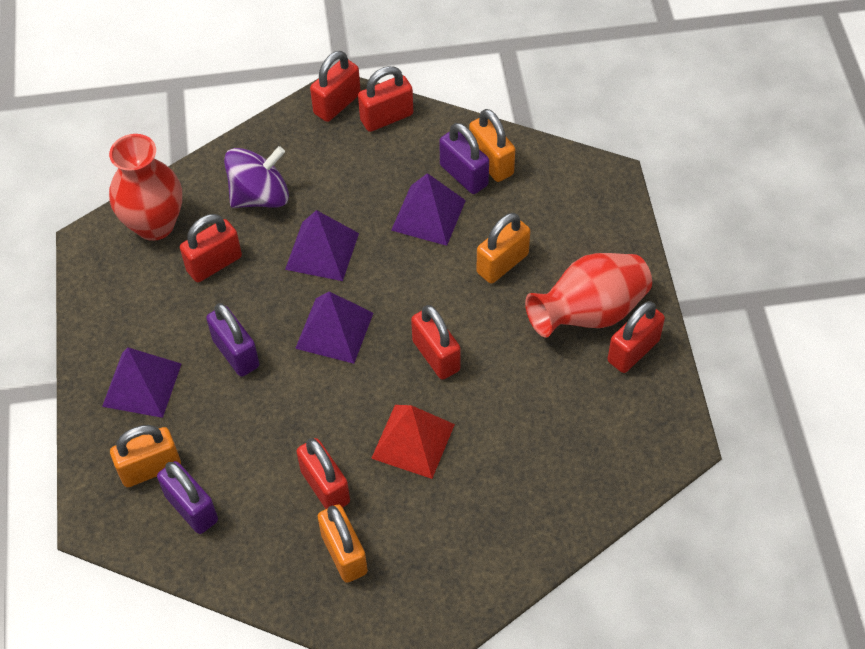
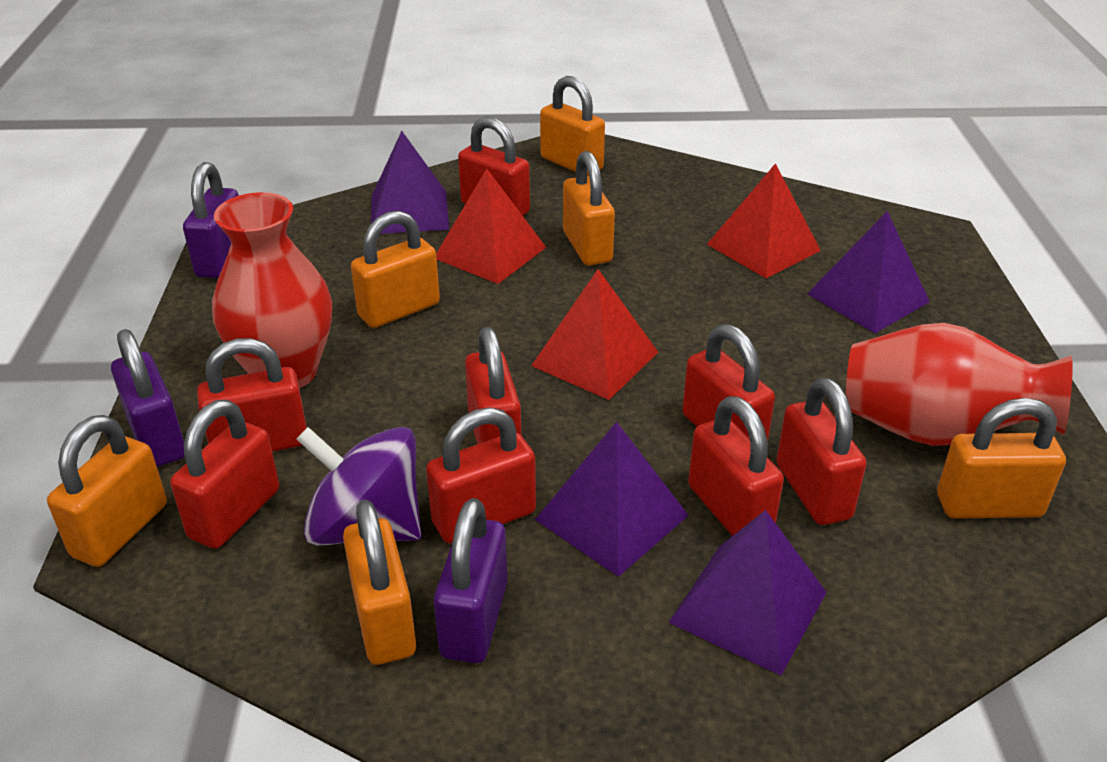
orange padlock: 4 -> 6
red padlock: 6 -> 8
red pyramid: 1 -> 3

